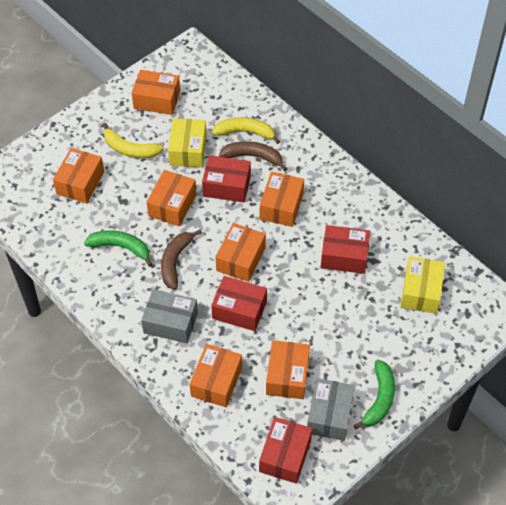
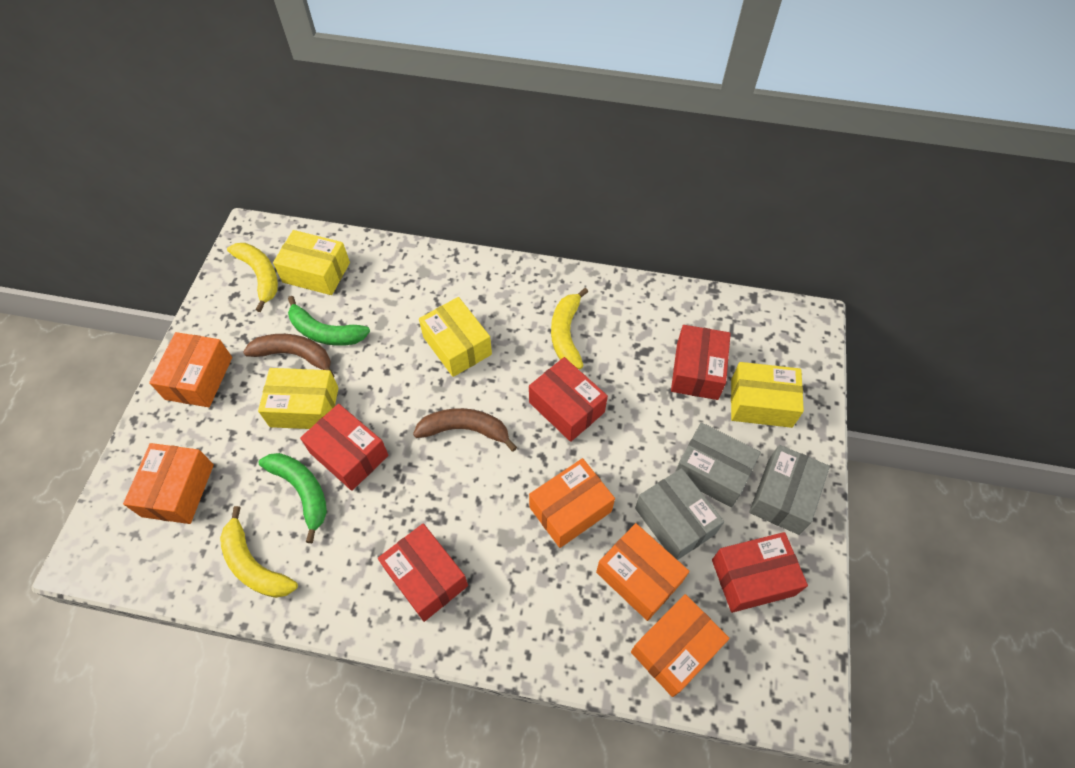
grey box: 2 -> 3
orange box: 7 -> 5
red box: 4 -> 5
yellow banana: 2 -> 3
yellow box: 2 -> 4

